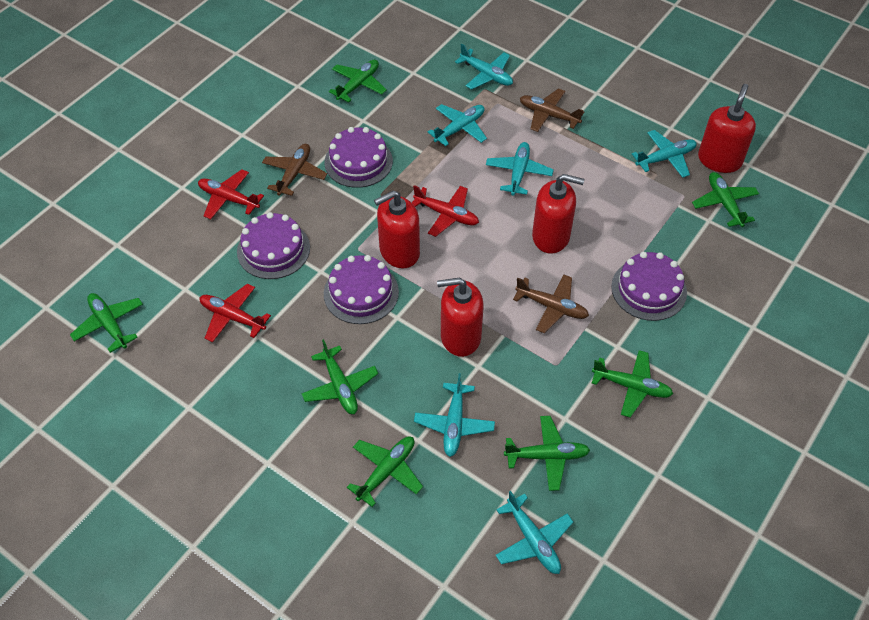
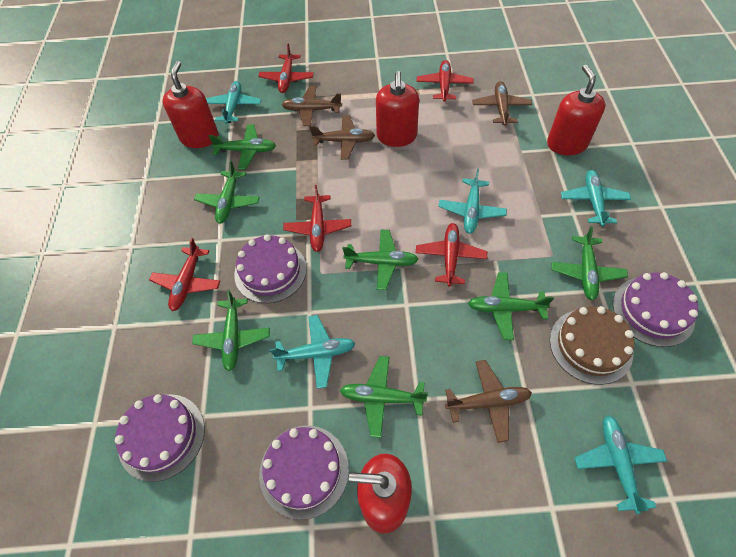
brown cake: 0 -> 1
brown plane: 3 -> 4
red plane: 3 -> 5
turquoise plane: 6 -> 5

